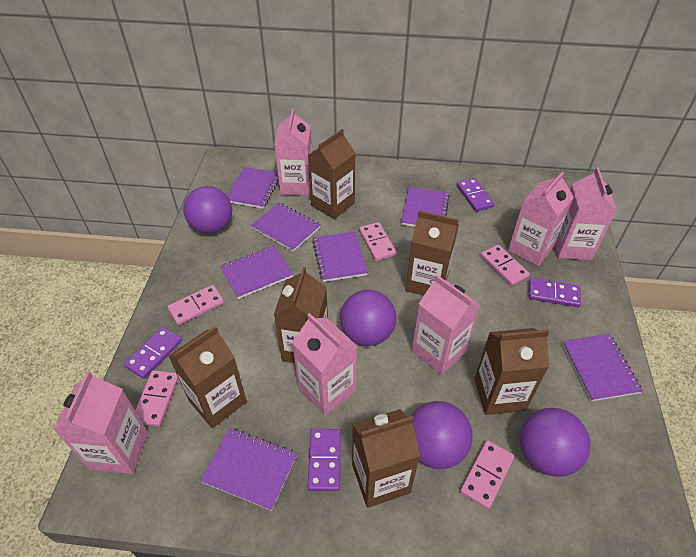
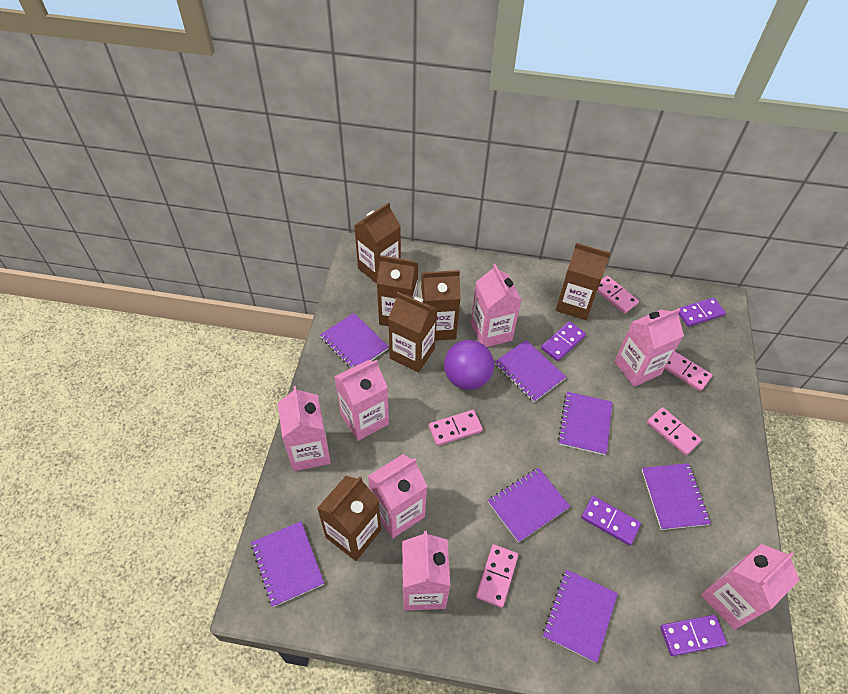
pink carton: 6 -> 7
purple ball: 4 -> 1

